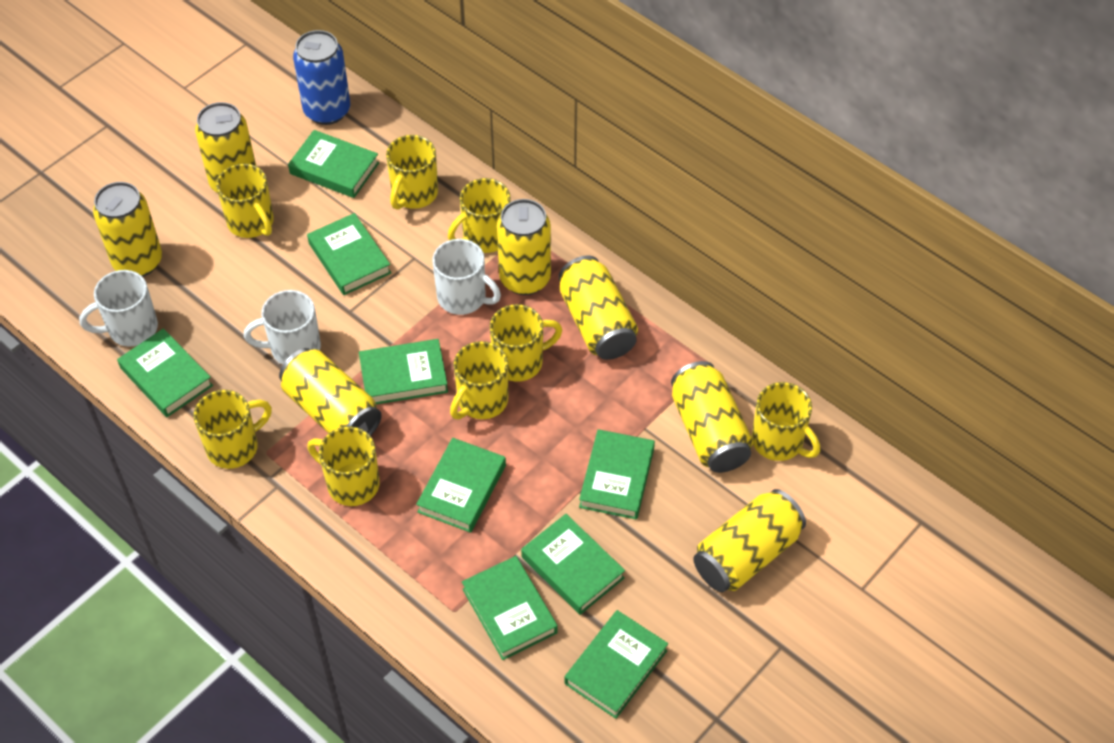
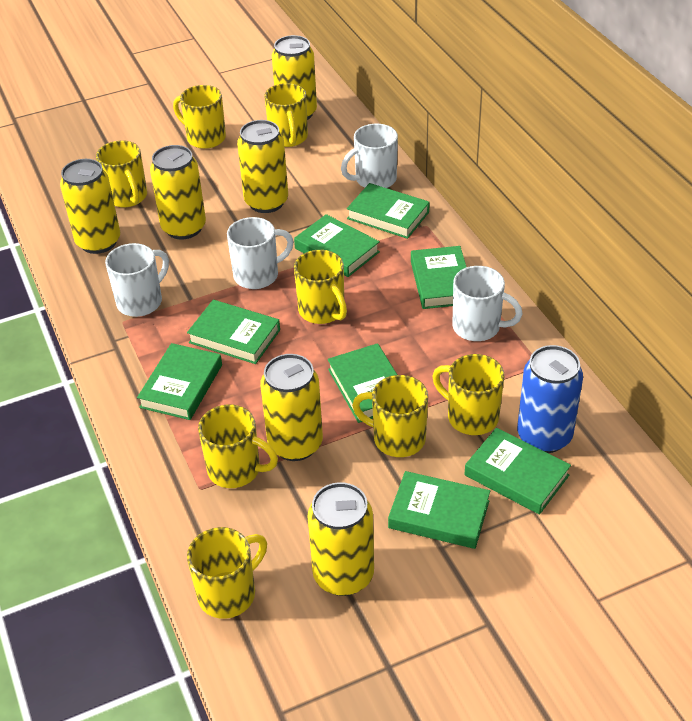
green book: 9 -> 8
white mug: 3 -> 4
yellow can: 7 -> 6

